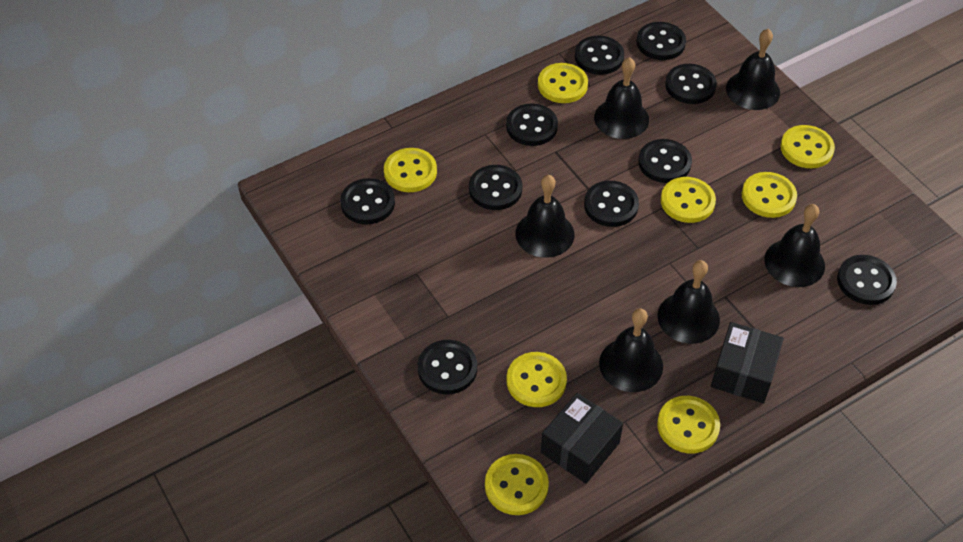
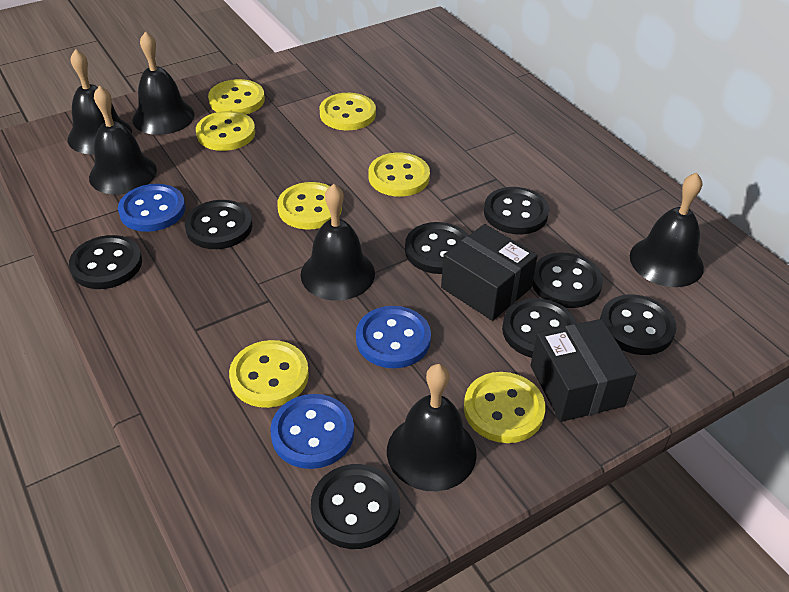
black button: 10 -> 8
blue button: 0 -> 3
yellow button: 8 -> 7

